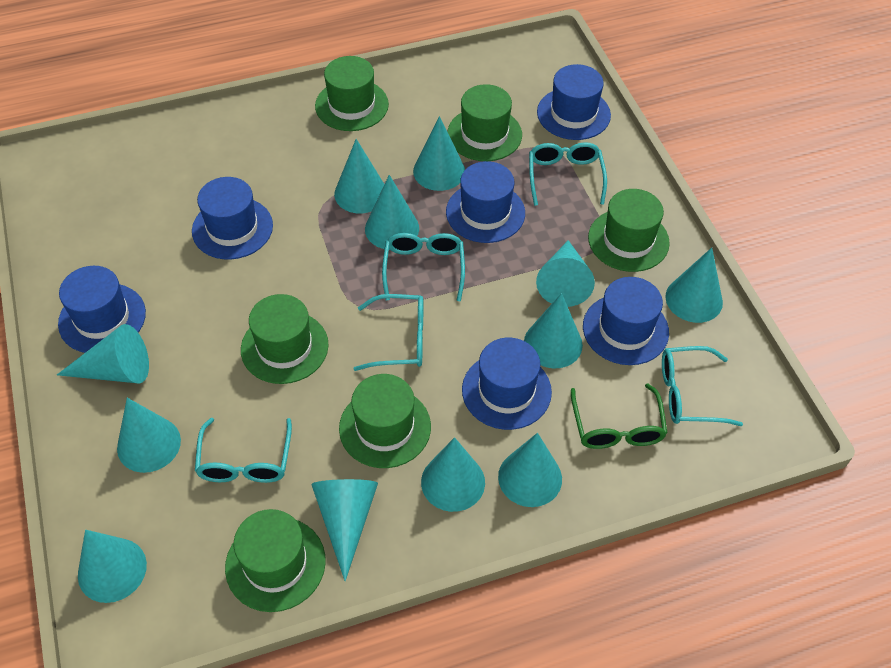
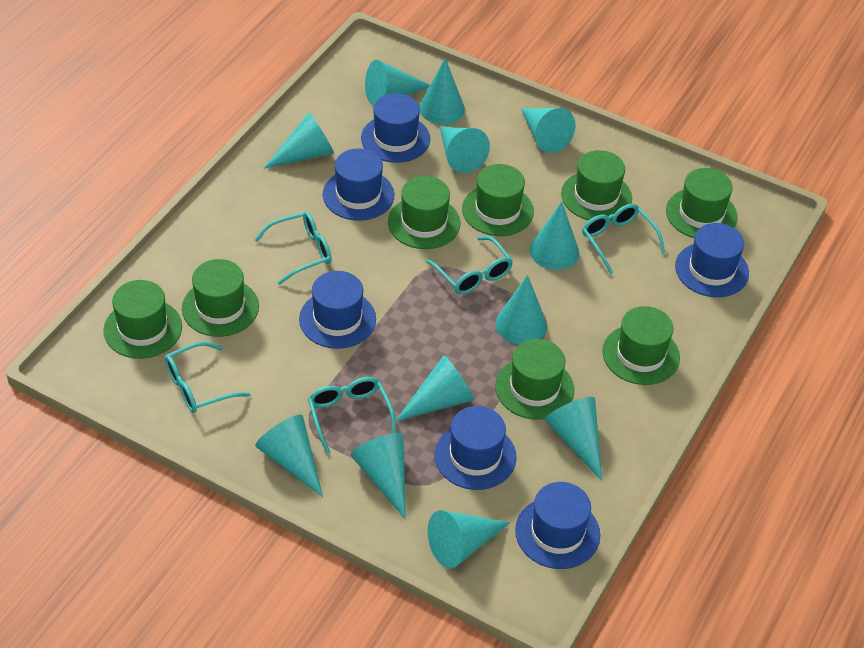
green glasses: 1 -> 0
green hat: 6 -> 8

